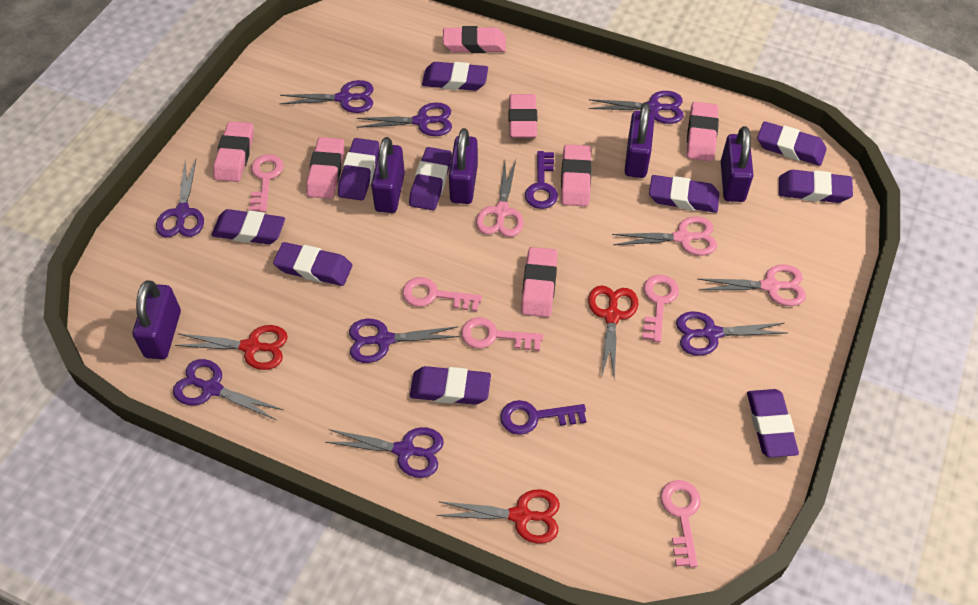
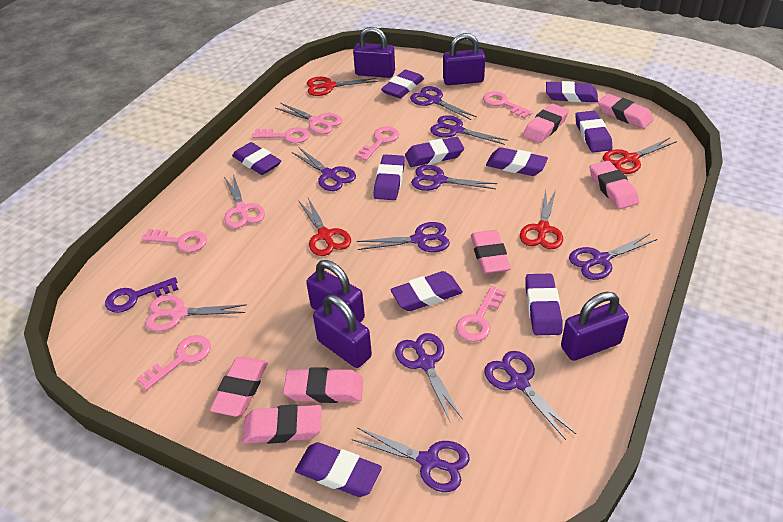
pink key: 5 -> 6
purple key: 2 -> 1
purple scissors: 8 -> 9
red scissors: 3 -> 4

